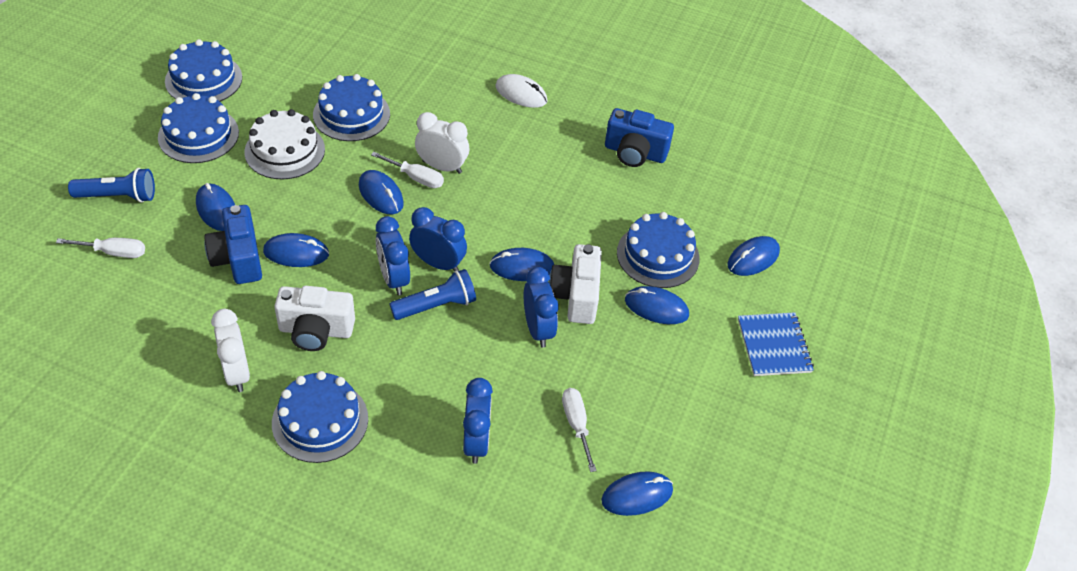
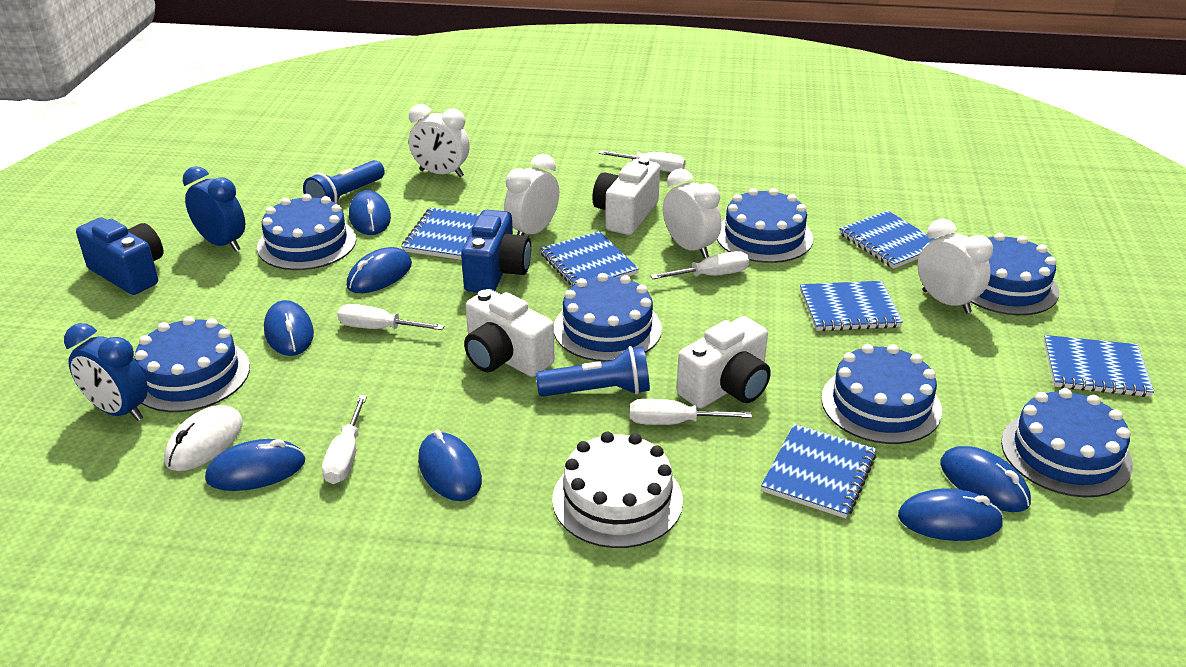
blue cake: 5 -> 7
blue clock: 4 -> 2
blue notebook: 1 -> 6
white camera: 2 -> 3
white clock: 2 -> 4
white screwdriver: 3 -> 5

